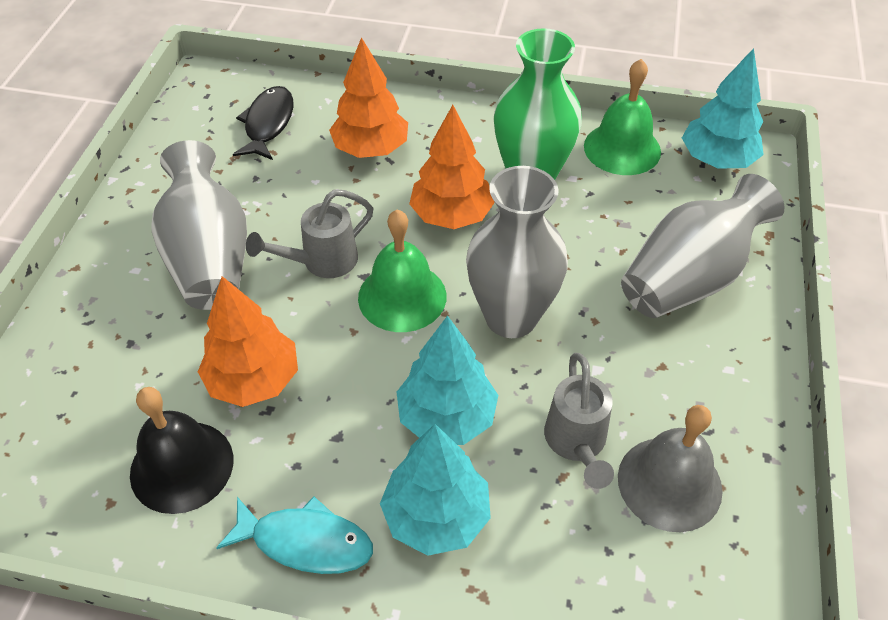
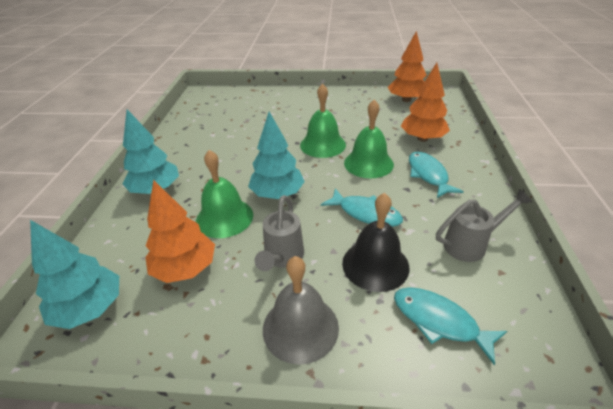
black fish: 1 -> 0
green bell: 2 -> 3
green vase: 1 -> 0
grey vase: 3 -> 0
turquoise fish: 1 -> 3

